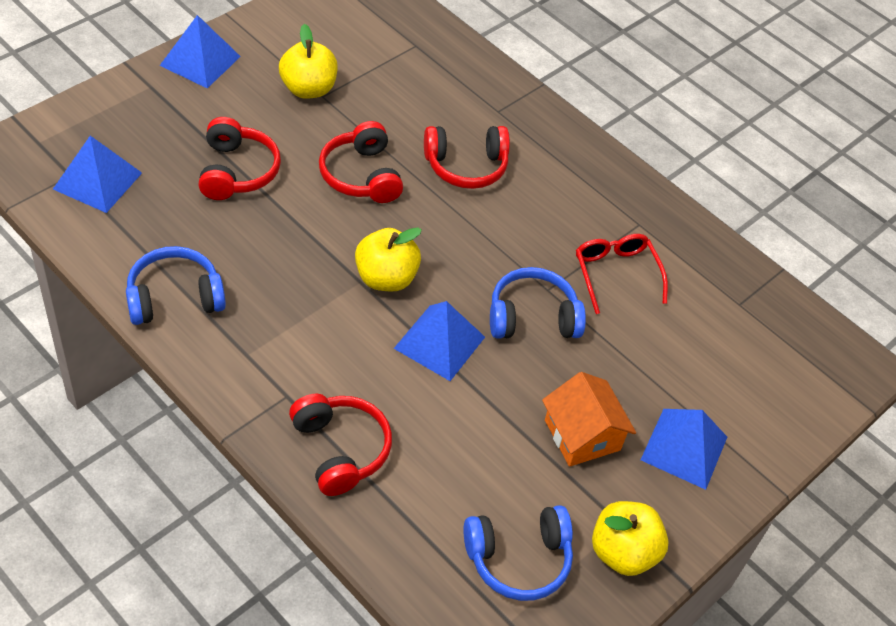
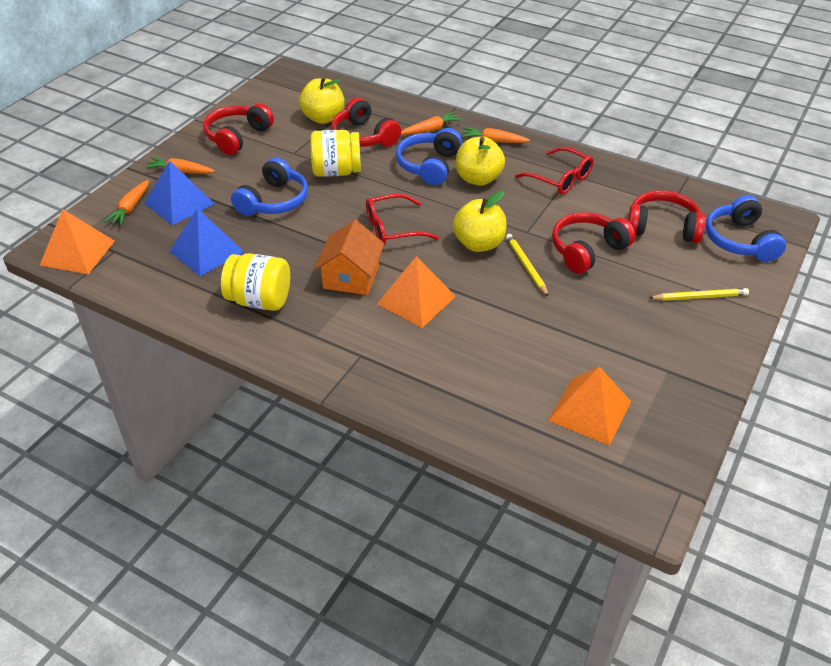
blue pyramid: 4 -> 2
orange carrot: 0 -> 4
orange pyramid: 0 -> 3
red glasses: 1 -> 2
yellow jar: 0 -> 2
yellow pencil: 0 -> 2

